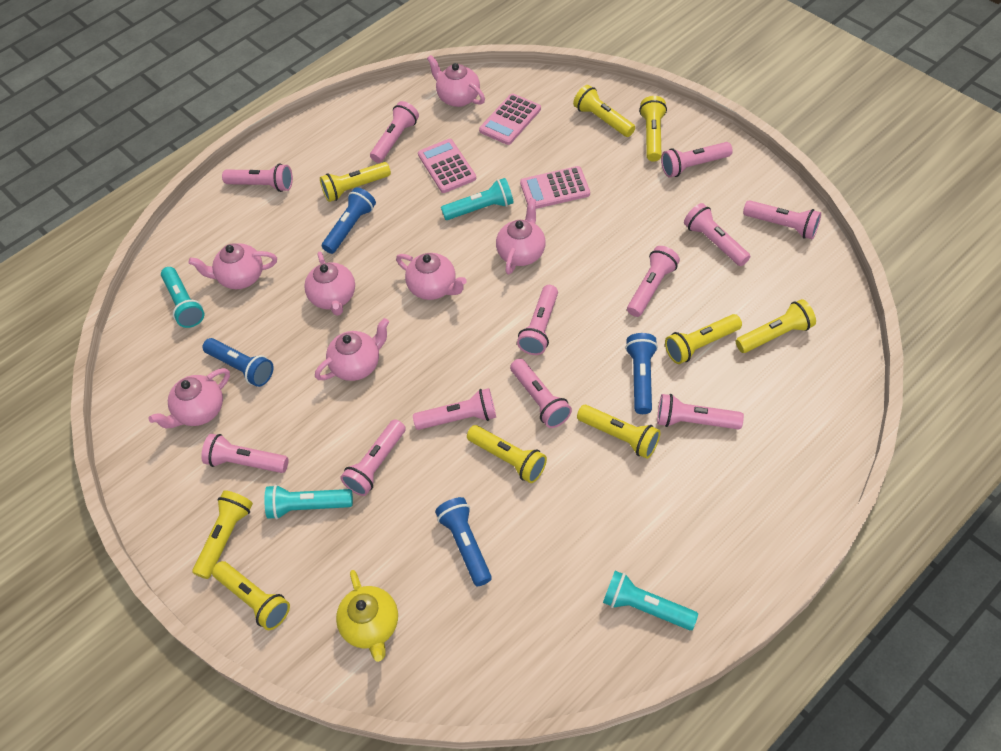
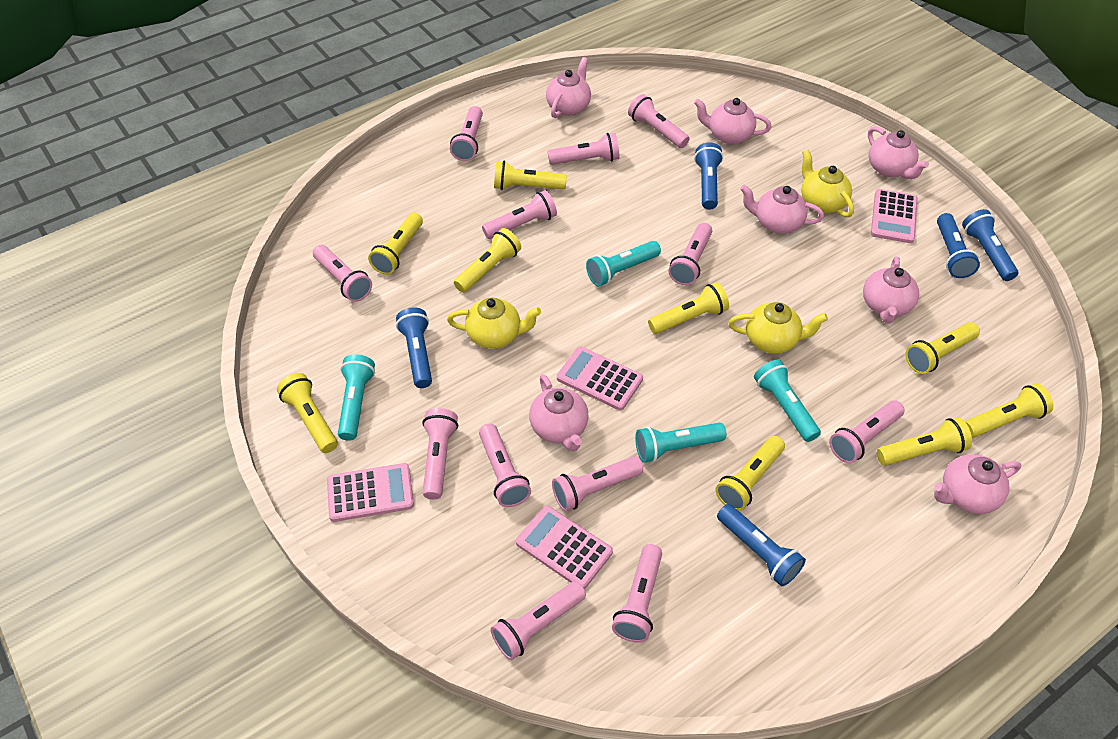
blue flashlight: 4 -> 5
pink calculator: 3 -> 4
yellow teapot: 1 -> 3

